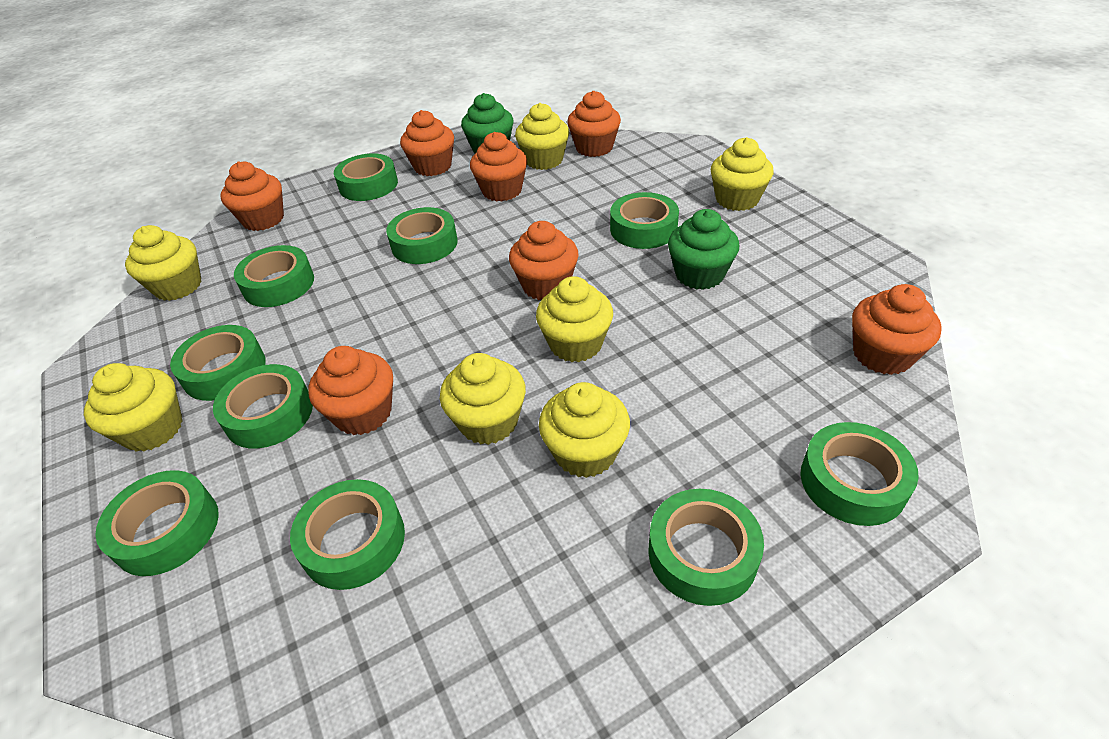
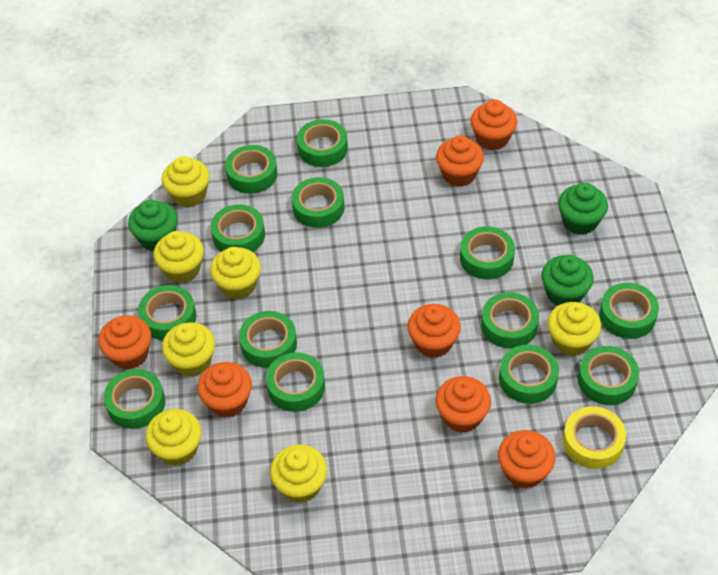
green cupcake: 2 -> 3
green tape: 10 -> 13
yellow tape: 0 -> 1

